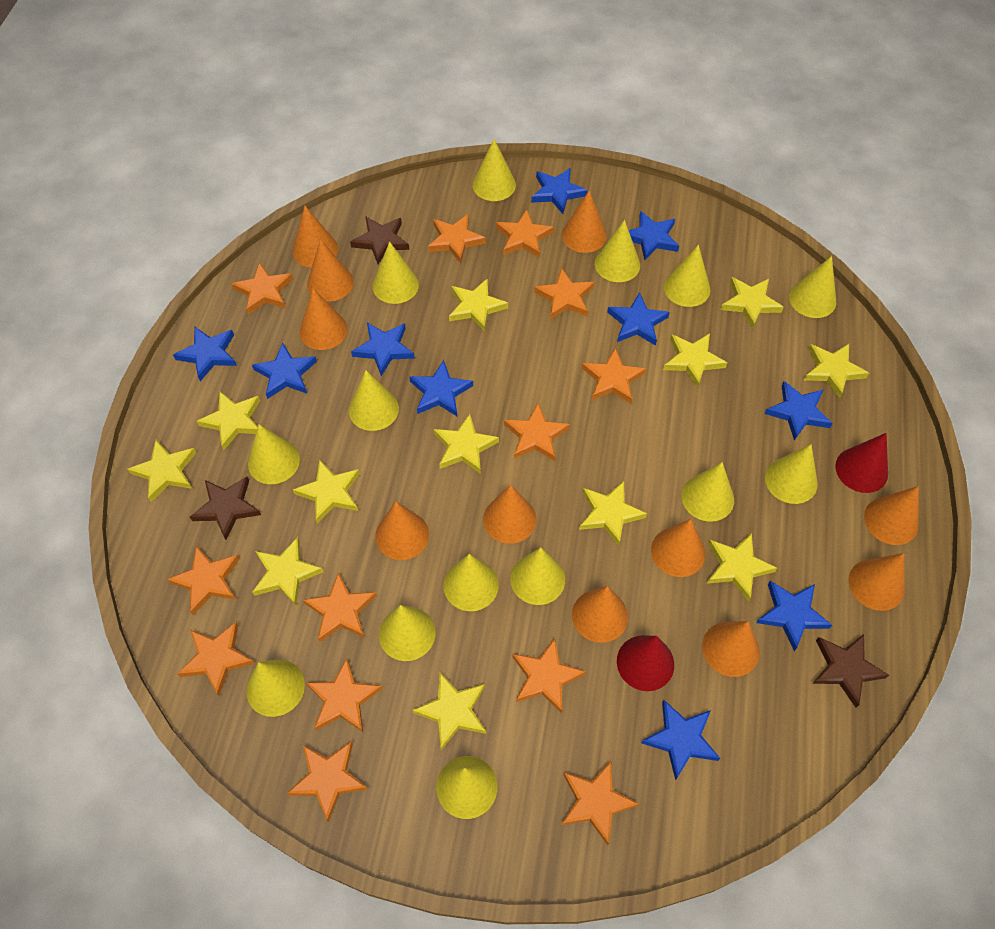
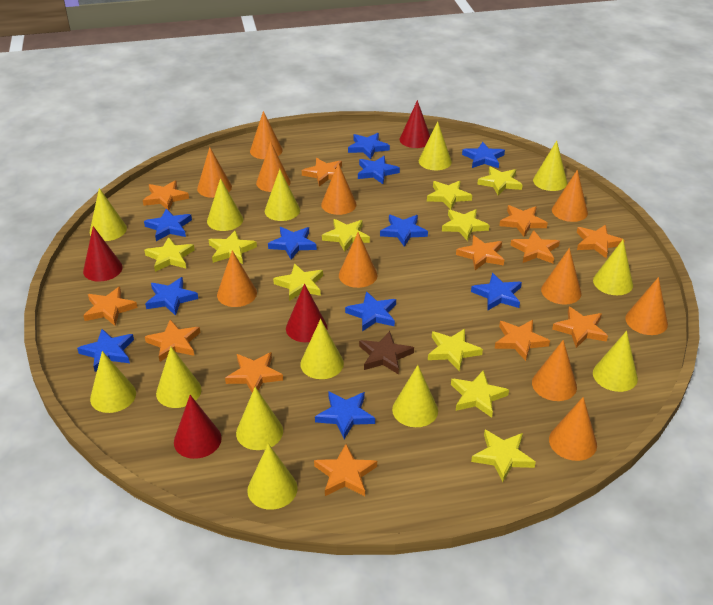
blue star: 10 -> 11
brown star: 3 -> 1
orange star: 13 -> 12
red cone: 2 -> 4
yellow cone: 14 -> 13
yellow star: 12 -> 10

